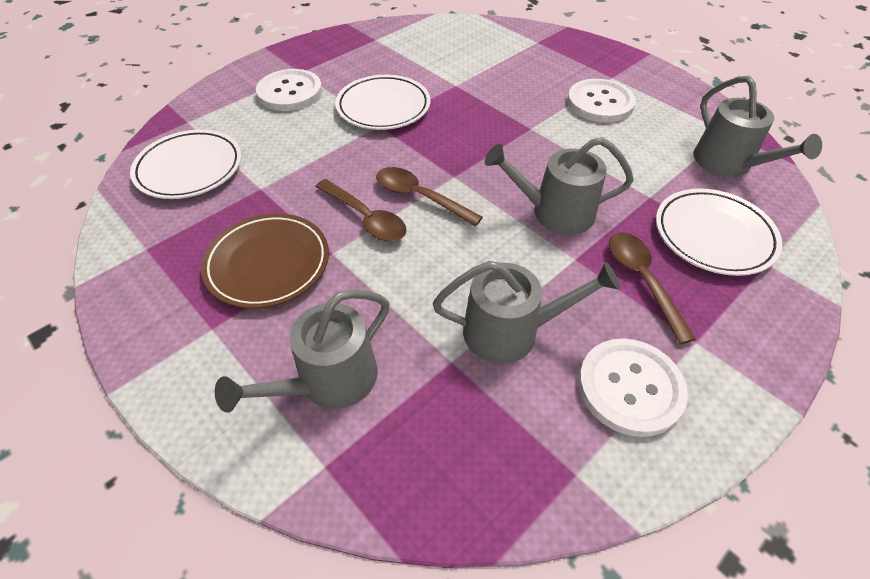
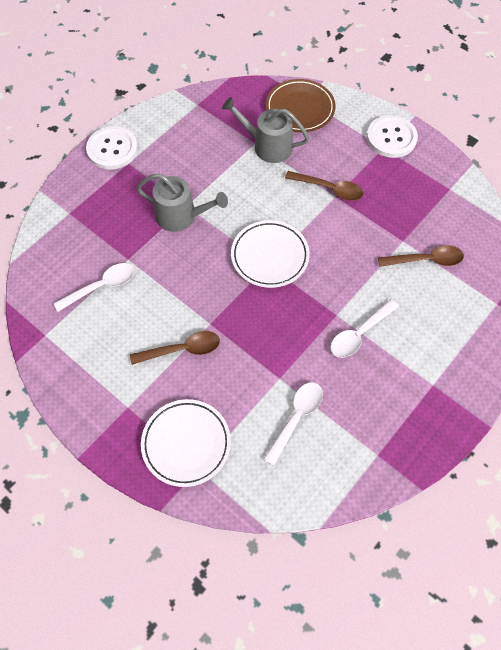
grey watering can: 4 -> 2
white button: 3 -> 2
white plate: 3 -> 2
white spoon: 0 -> 3

